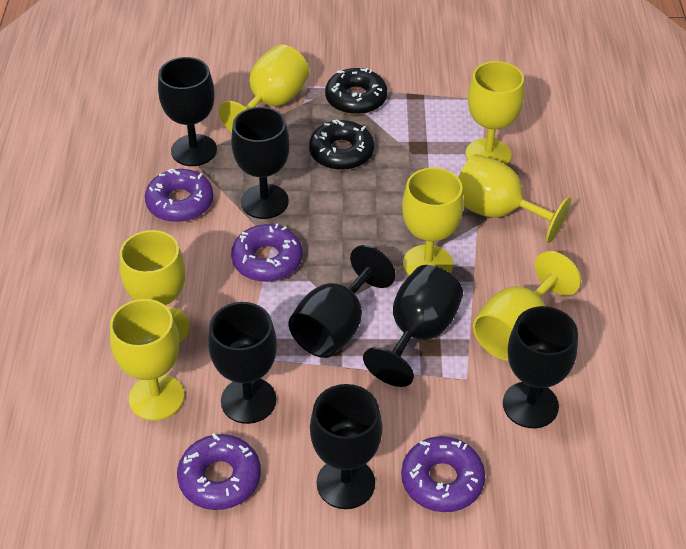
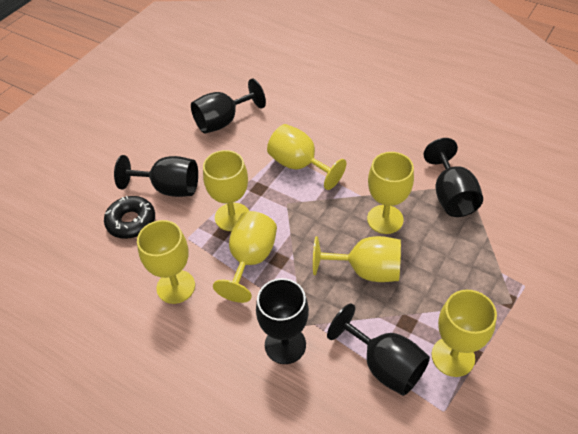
black donut: 2 -> 1
black goblet: 7 -> 5
purple donut: 4 -> 0

